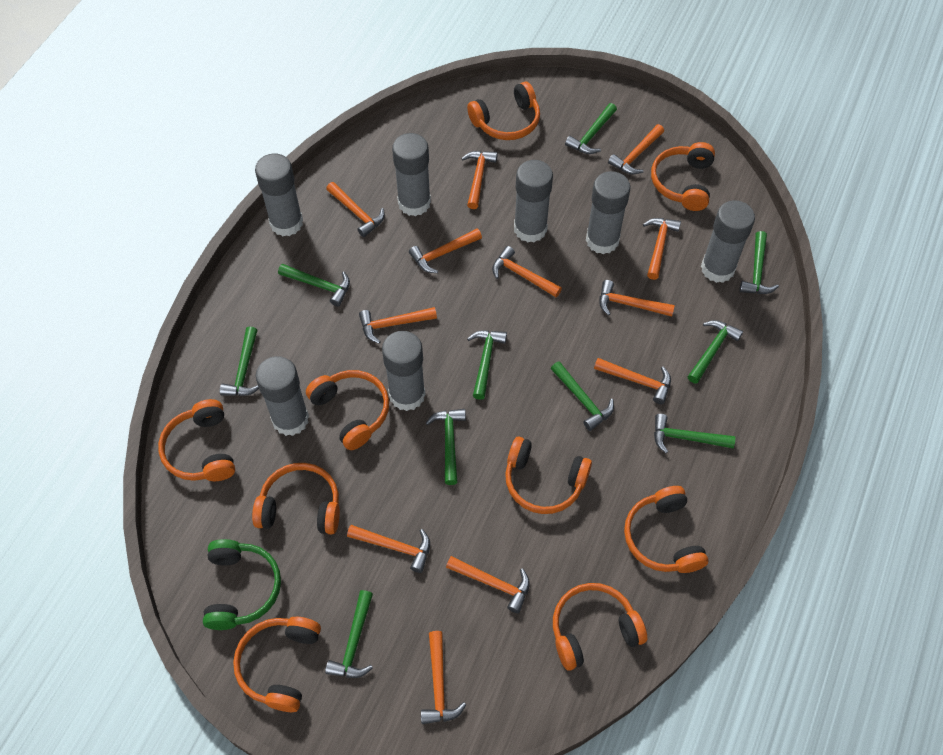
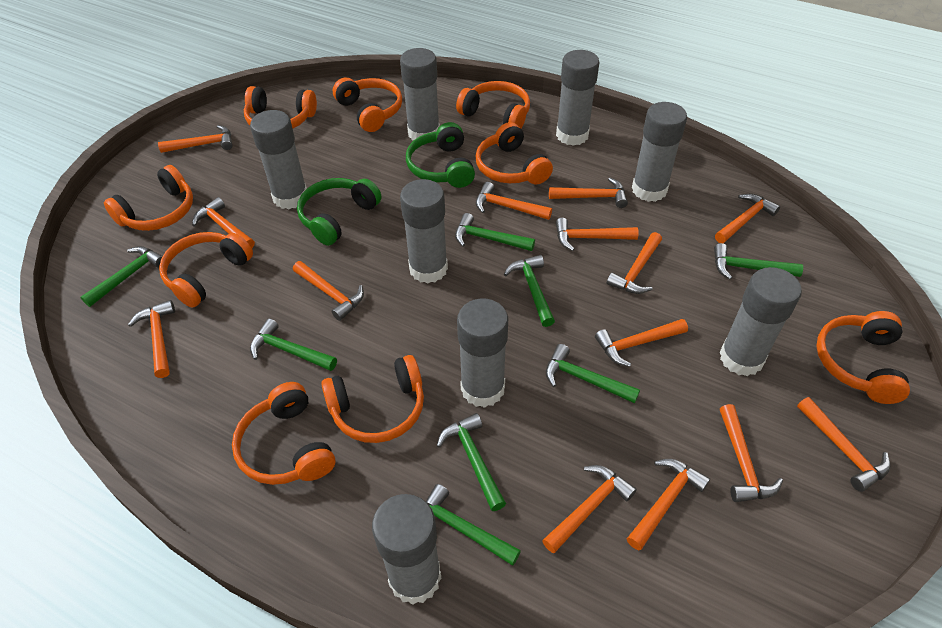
green hammer: 10 -> 8
green headphones: 1 -> 2
grey glue stick: 7 -> 8
orange hammer: 12 -> 14

